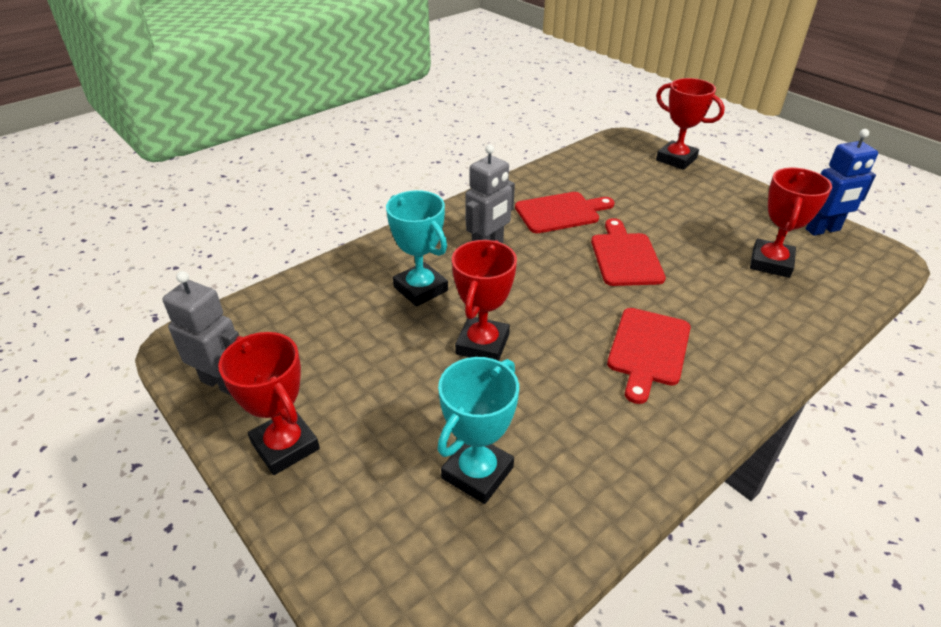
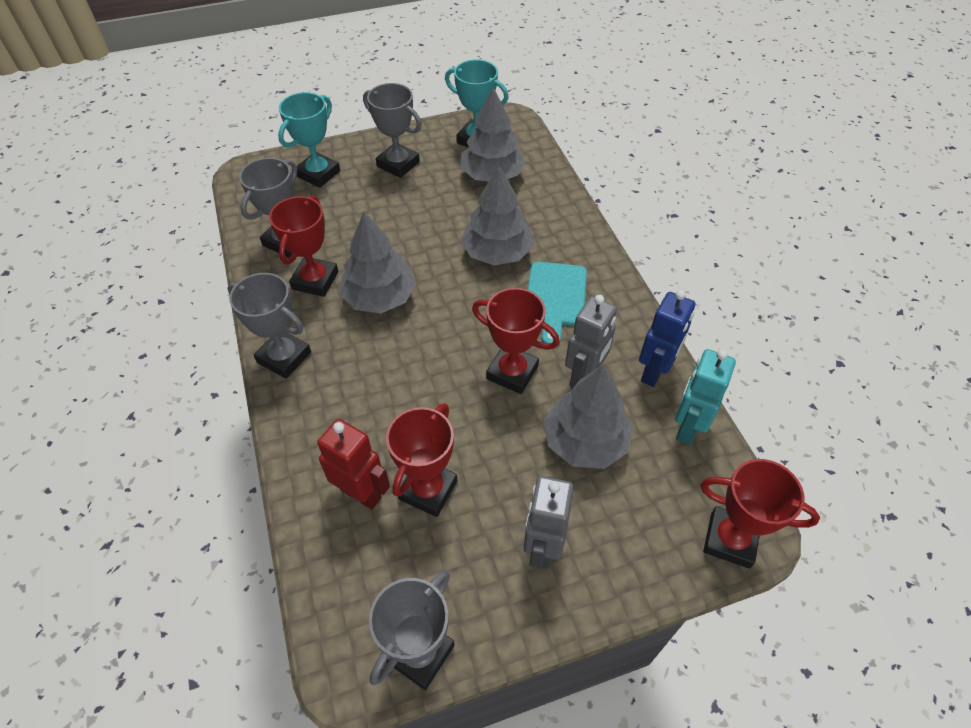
grey tree: 0 -> 4
grey trophy: 0 -> 4
red cutting board: 3 -> 0
red robot: 0 -> 1
turquoise cutting board: 0 -> 1
turquoise robot: 0 -> 1

